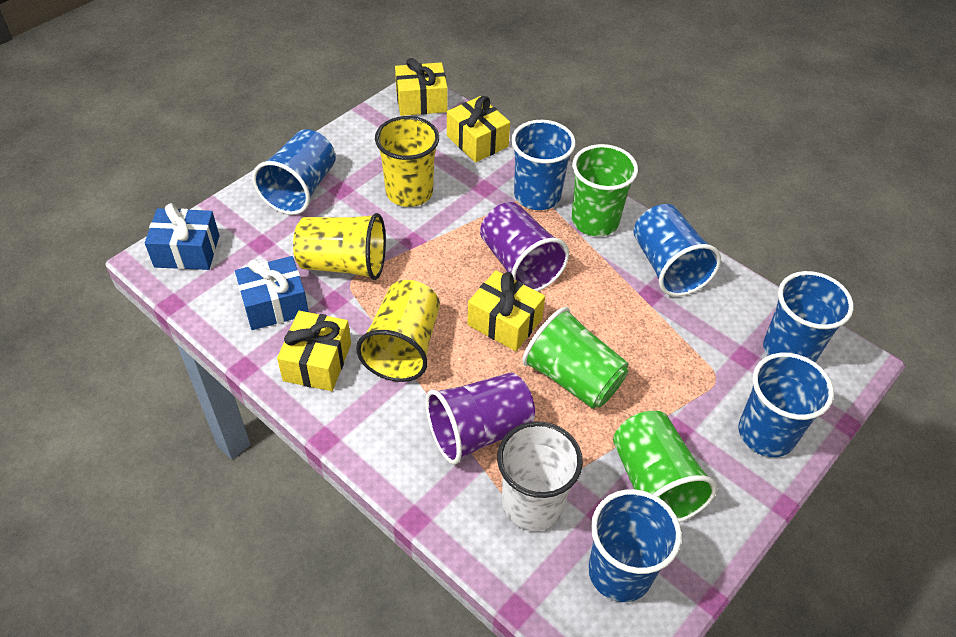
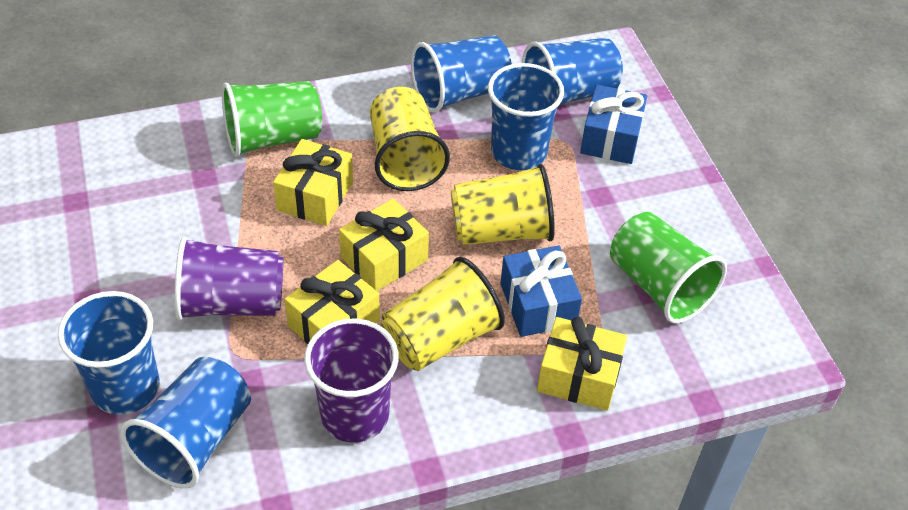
blue cup: 6 -> 5
green cup: 3 -> 2
white cup: 1 -> 0

